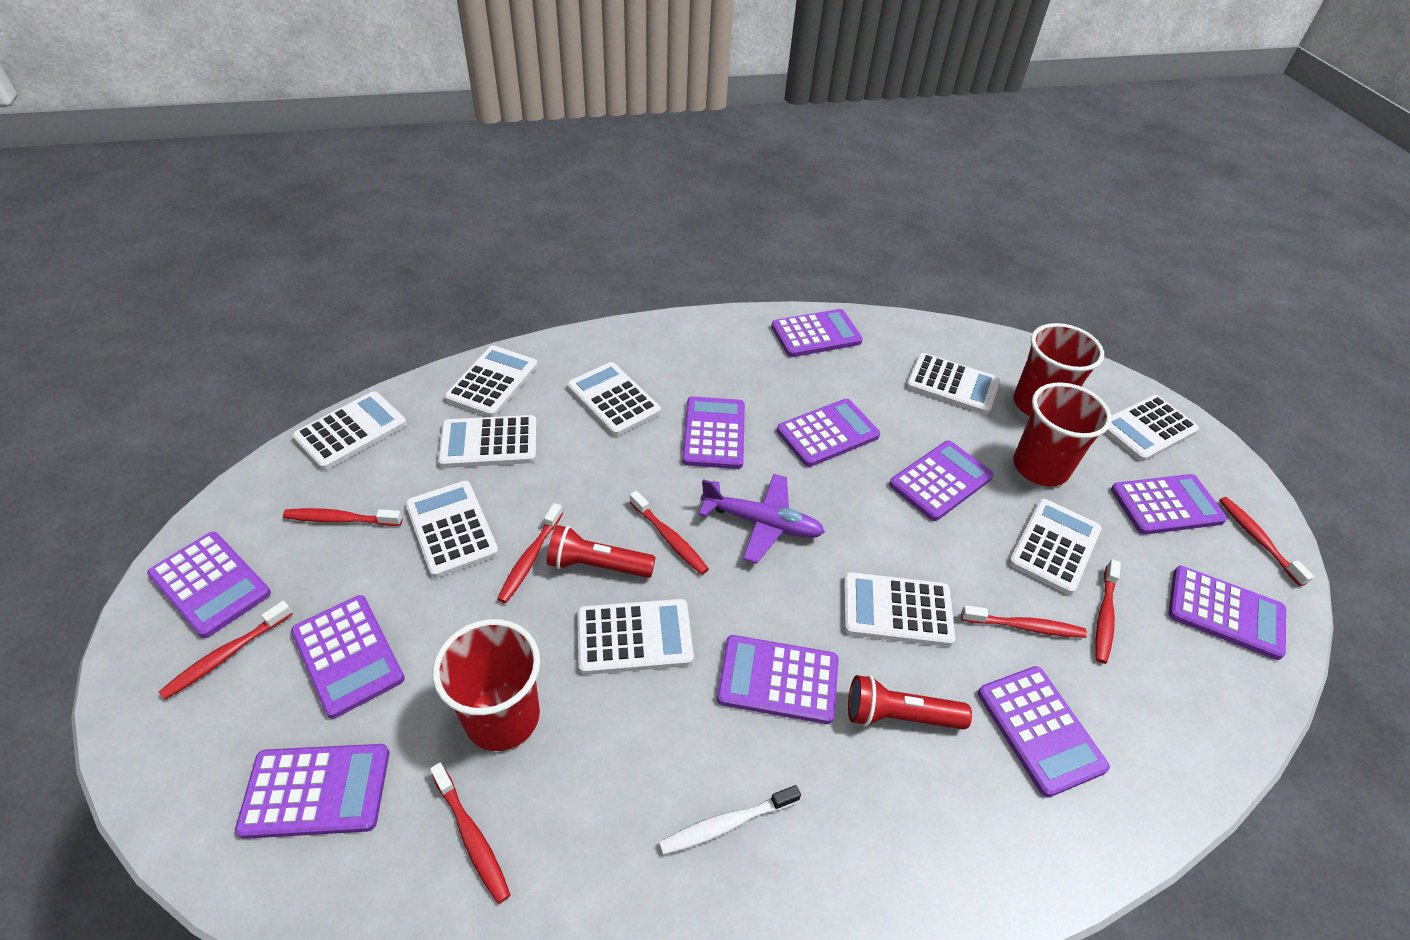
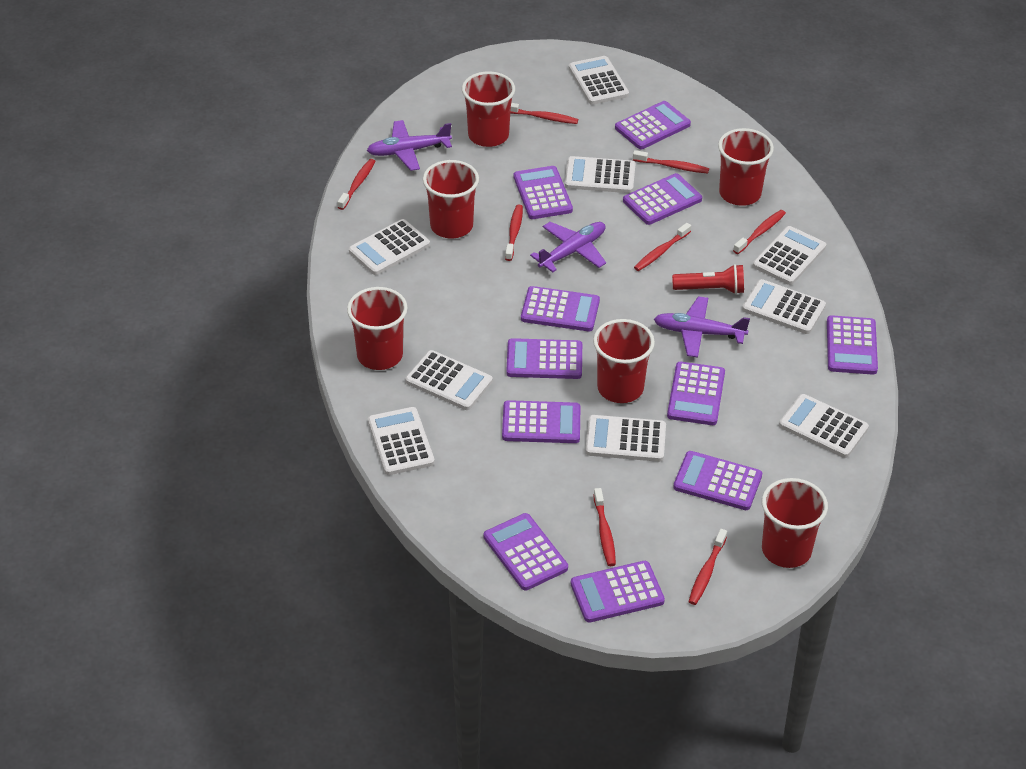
purple plane: 1 -> 3
red cup: 3 -> 6
red flashlight: 2 -> 1
white calculator: 10 -> 9
white toothbrush: 1 -> 0

